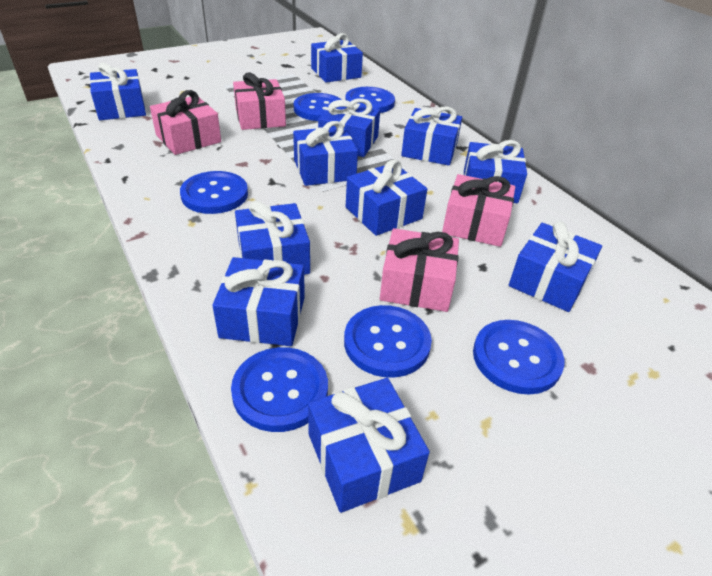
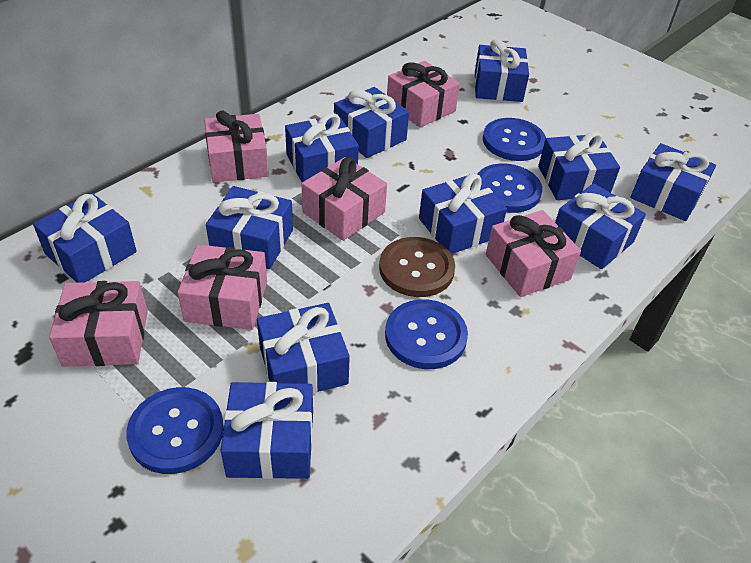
blue button: 6 -> 4
brown button: 0 -> 1
pink gift: 4 -> 6

